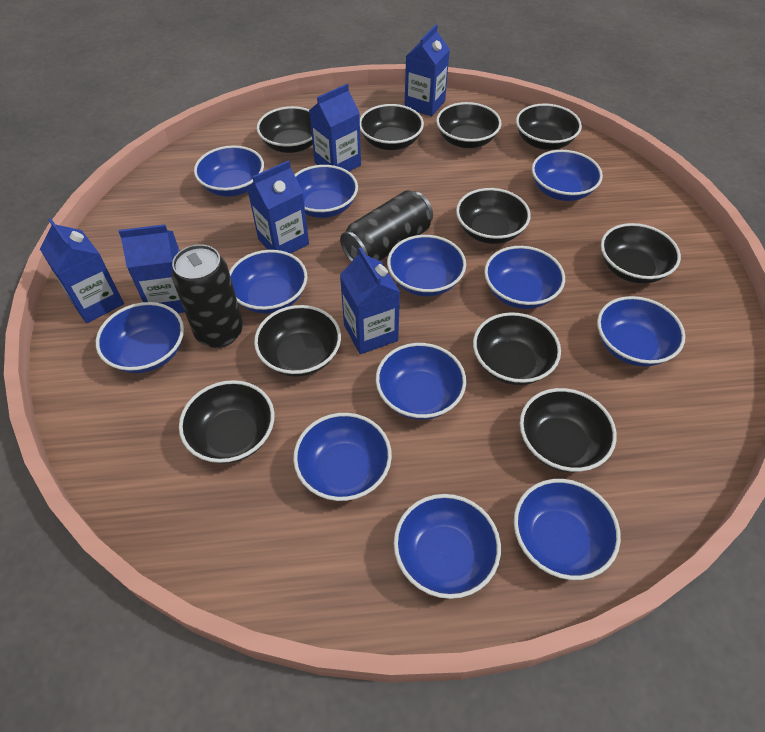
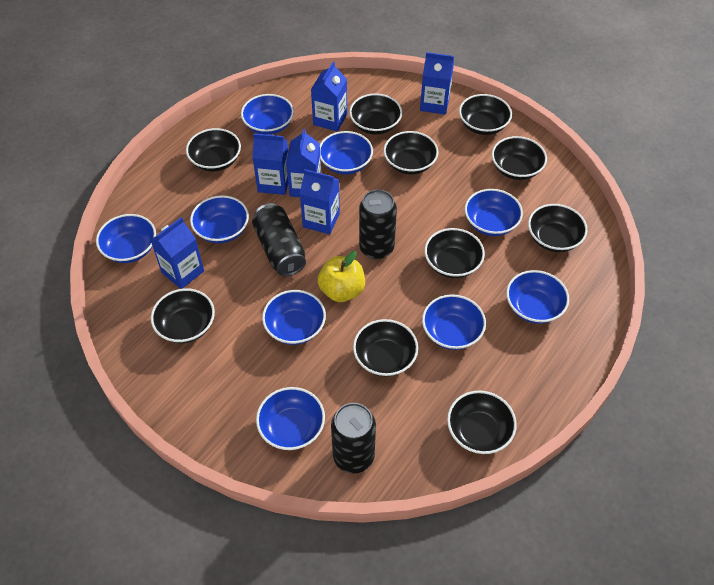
black can: 2 -> 3
blue bowl: 12 -> 9
yellow apple: 0 -> 1

